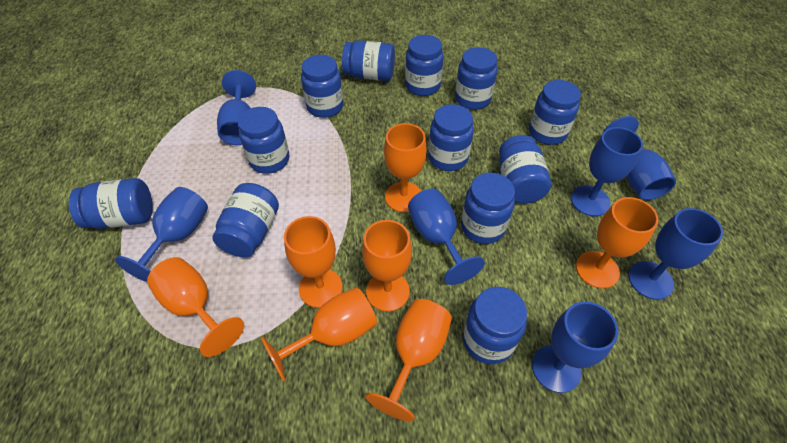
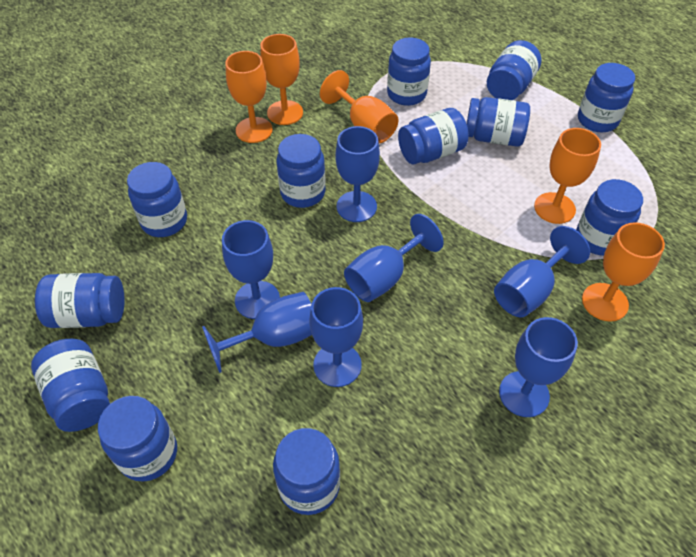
orange goblet: 7 -> 5

